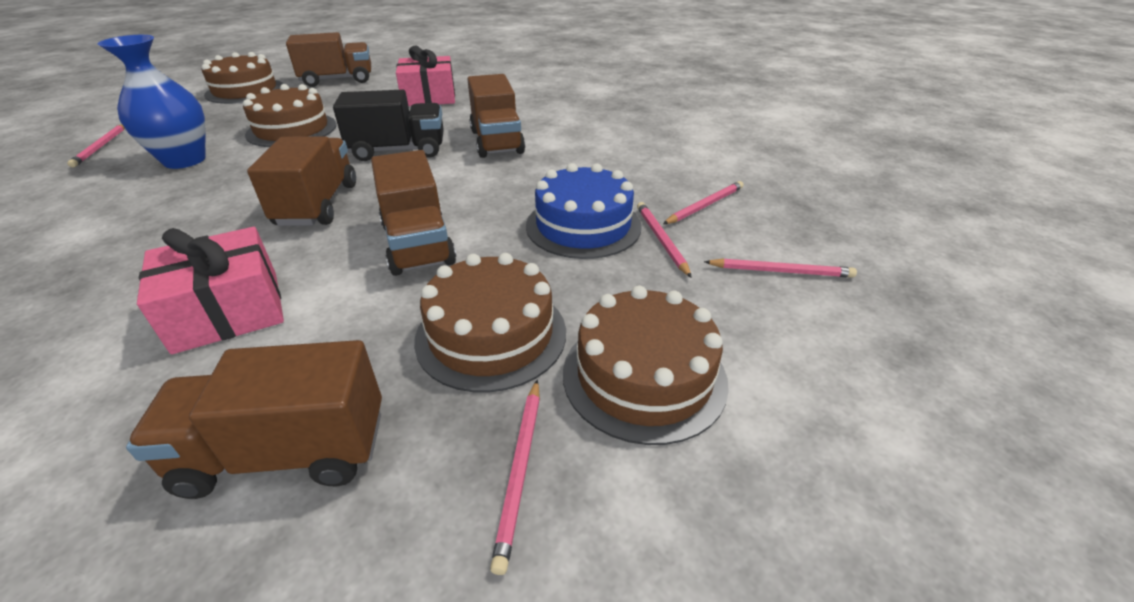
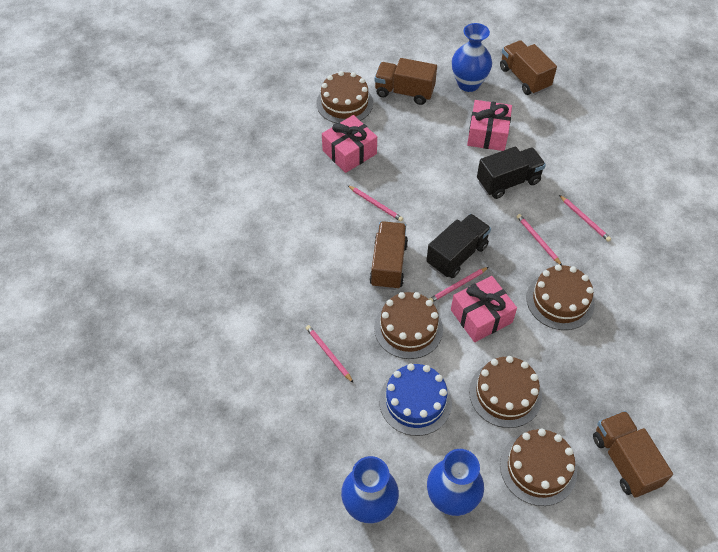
black truck: 1 -> 2
blue vase: 1 -> 3
brown cake: 4 -> 5
brown truck: 5 -> 4
pink gift: 2 -> 3

